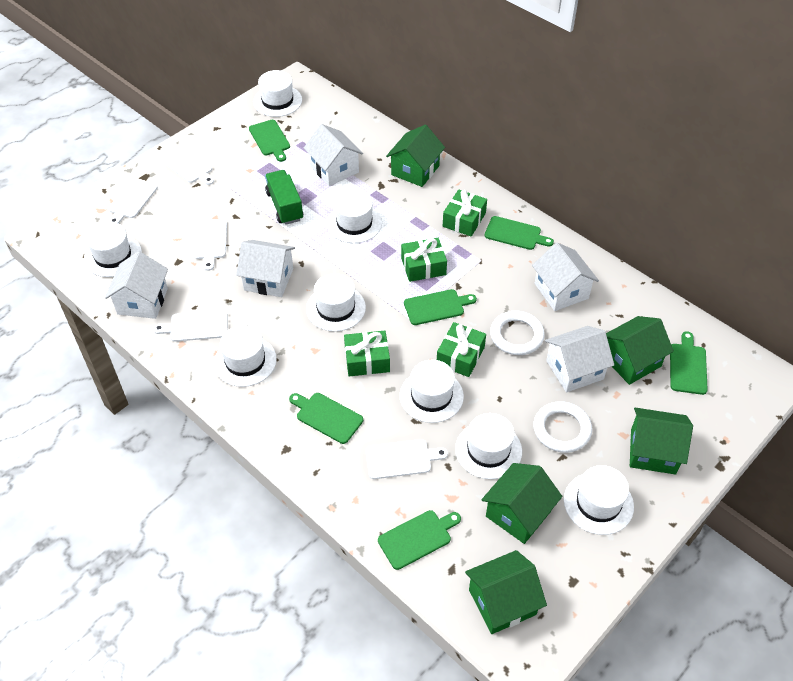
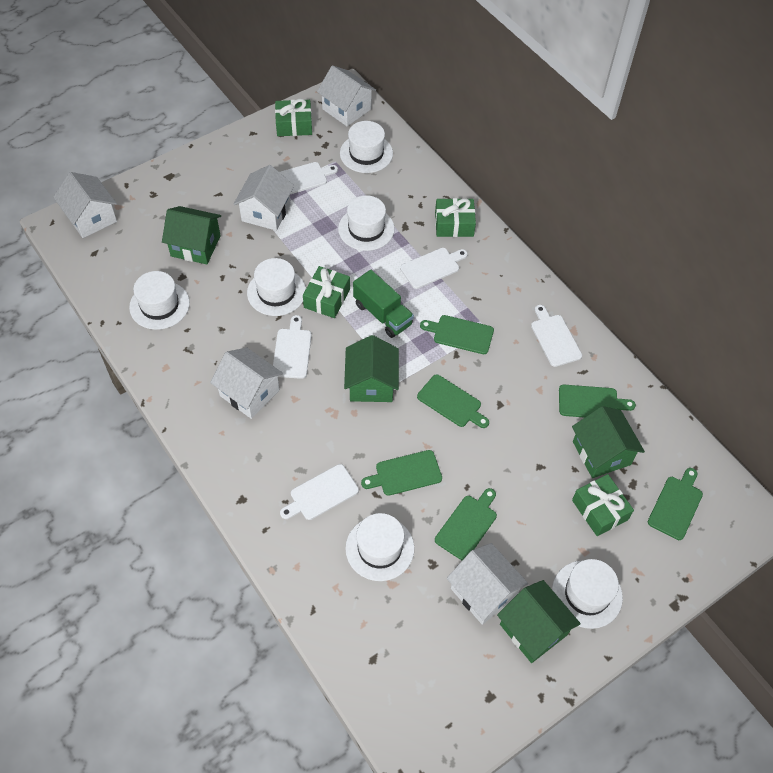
green house: 5 -> 4
white hat: 8 -> 6
white ring: 2 -> 0

